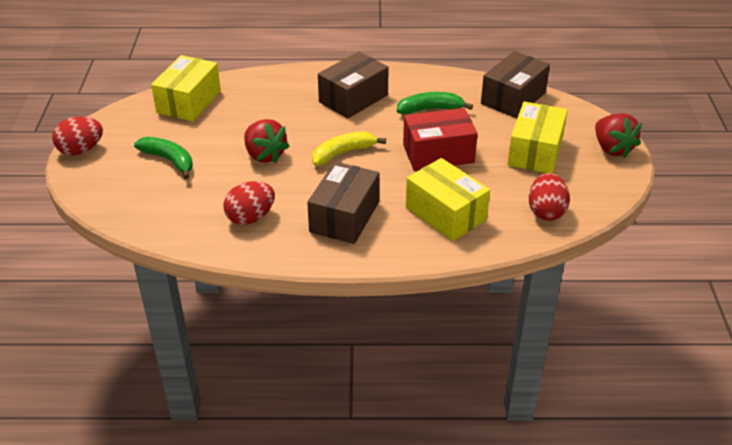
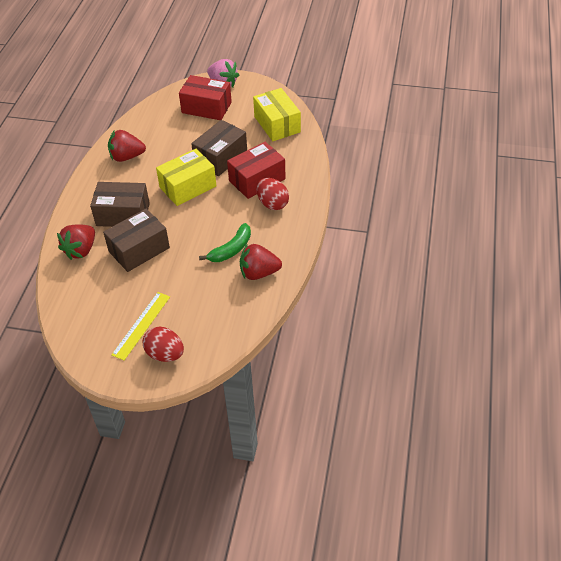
green banana: 2 -> 1
pink strawberry: 0 -> 1
red box: 1 -> 2
red egg: 3 -> 2
red strawberry: 2 -> 3
yellow banana: 1 -> 0
yellow box: 3 -> 2
yellow ruler: 0 -> 1

